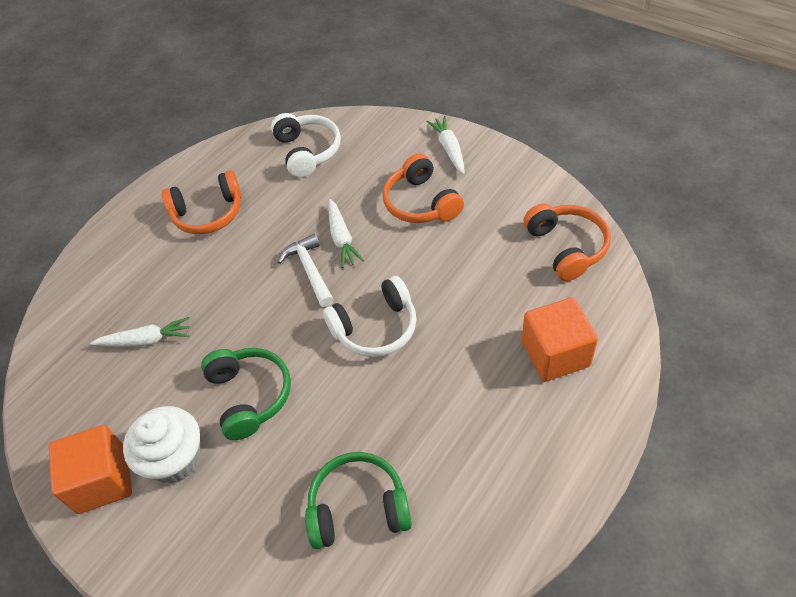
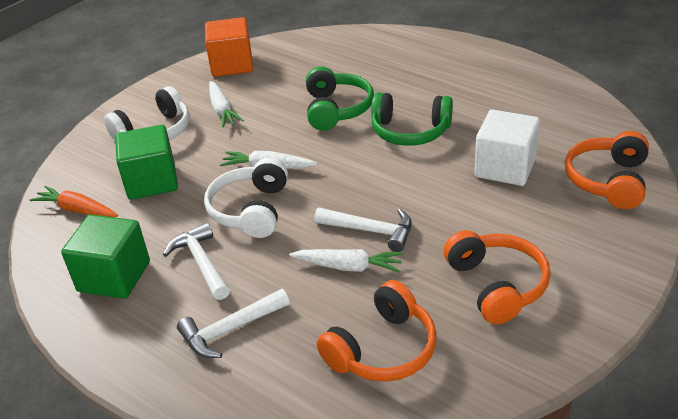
green cube: 0 -> 2
orange carrot: 0 -> 1
orange cube: 2 -> 1
white cube: 0 -> 1
white cupcake: 1 -> 0
white hammer: 1 -> 3

